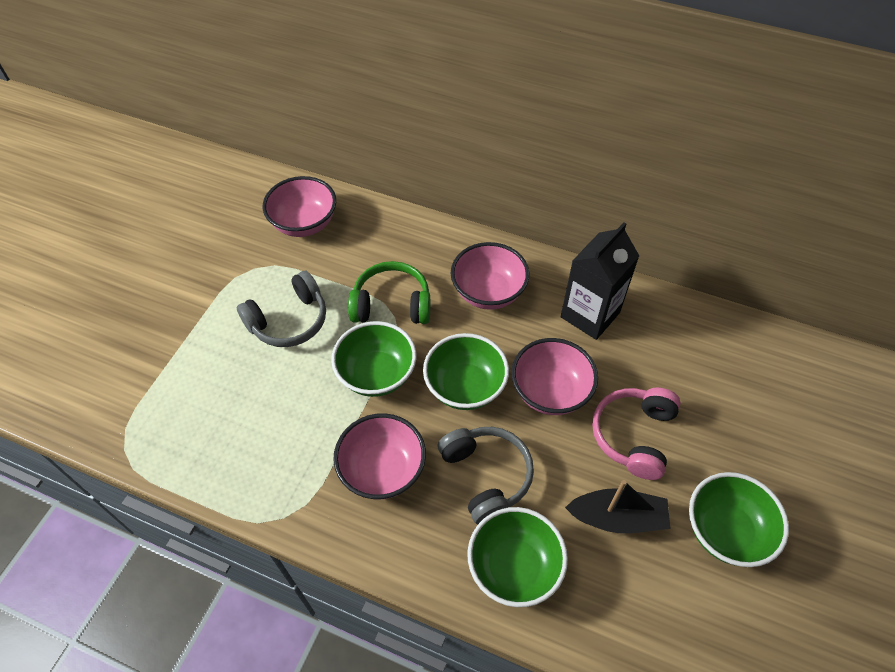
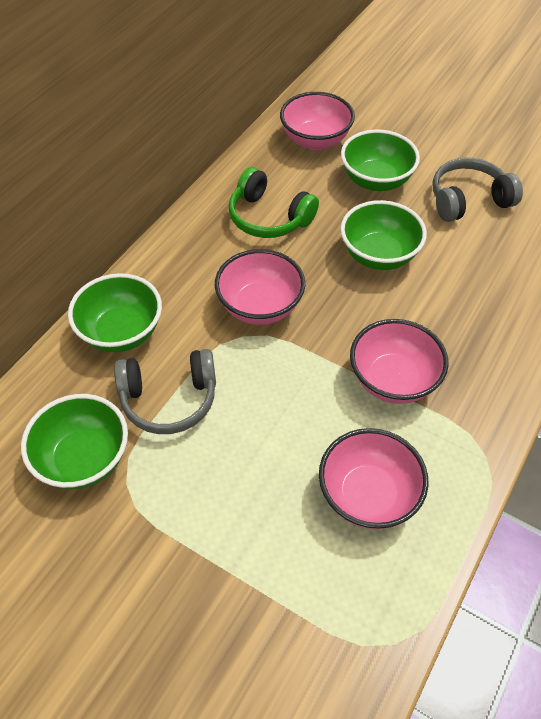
black boat: 1 -> 0
black carton: 1 -> 0
pink headphones: 1 -> 0

